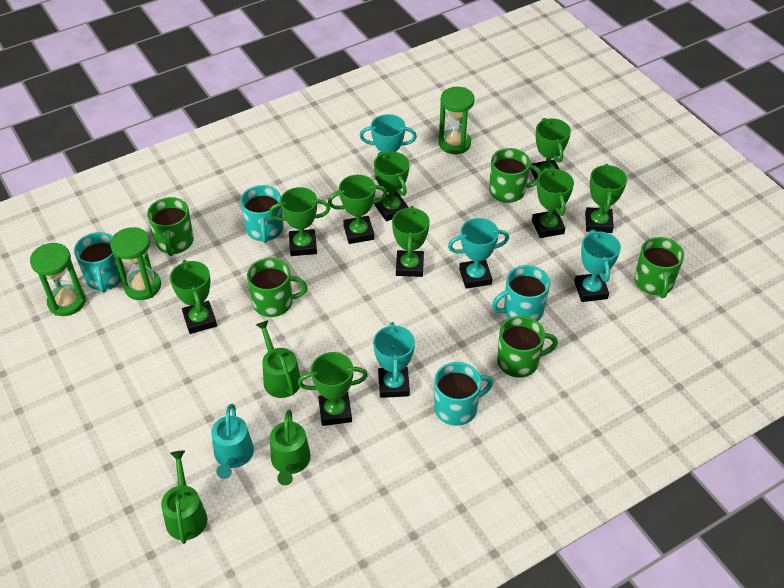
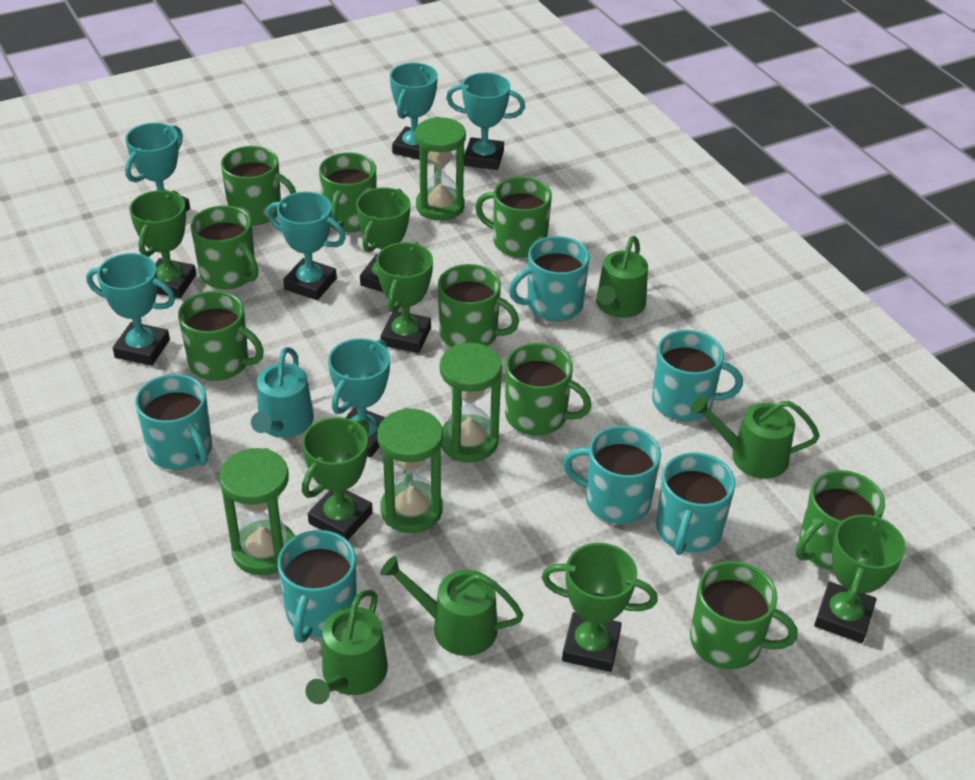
green hourglass: 3 -> 4
green mug: 5 -> 9
green trophy: 9 -> 6
green watering can: 3 -> 4
turquoise mug: 4 -> 6
turquoise trophy: 4 -> 6

